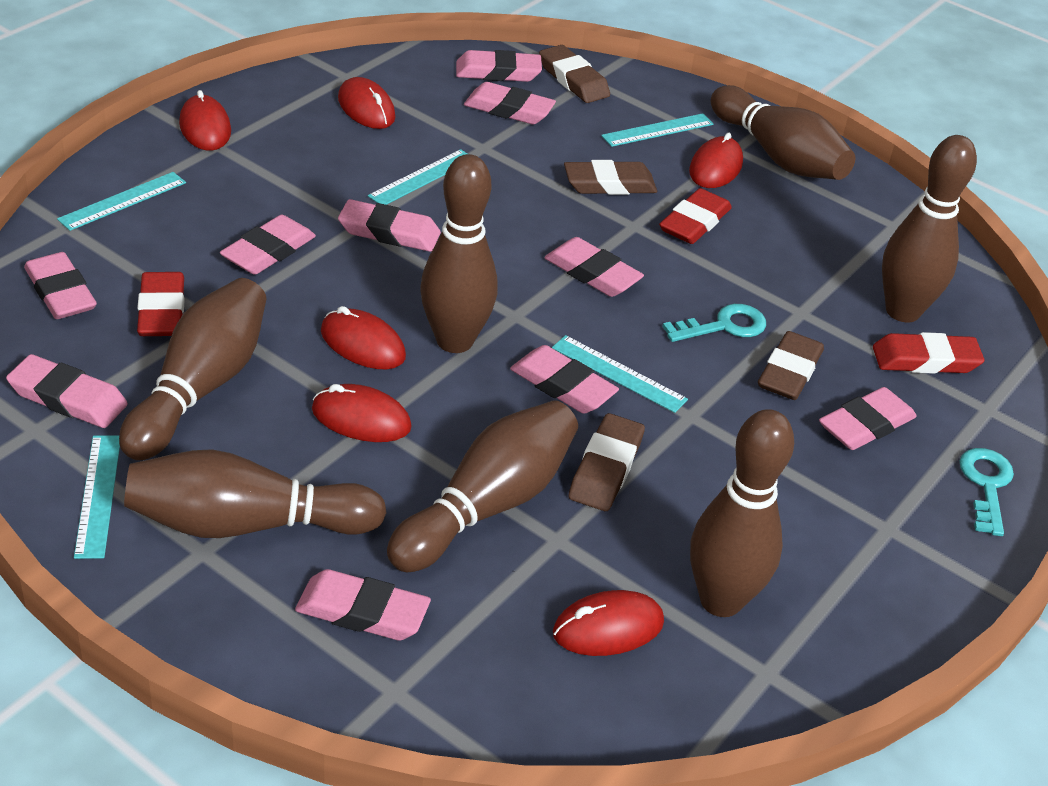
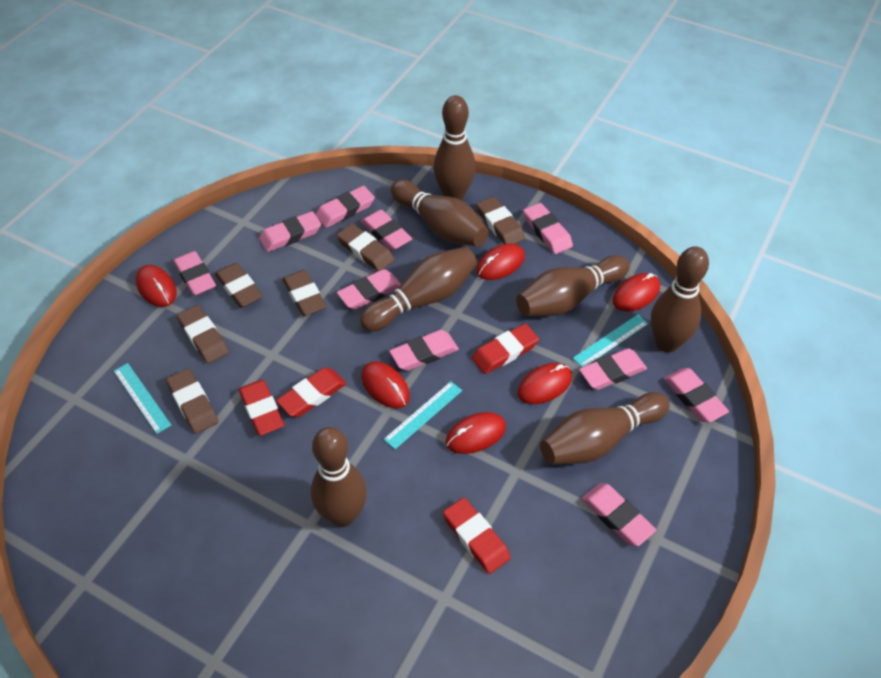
brown eraser: 4 -> 6
red eraser: 3 -> 4
turquoise key: 2 -> 0
turquoise ruler: 5 -> 3

